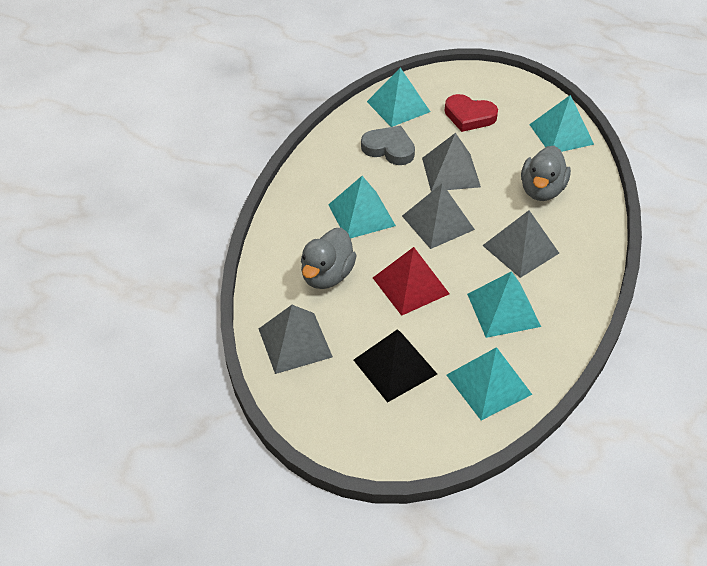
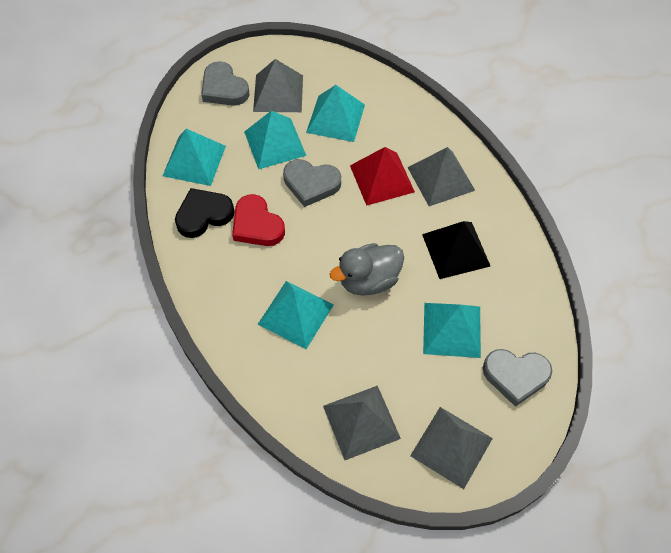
black heart: 0 -> 1
grey duck: 2 -> 1
grey heart: 1 -> 3

